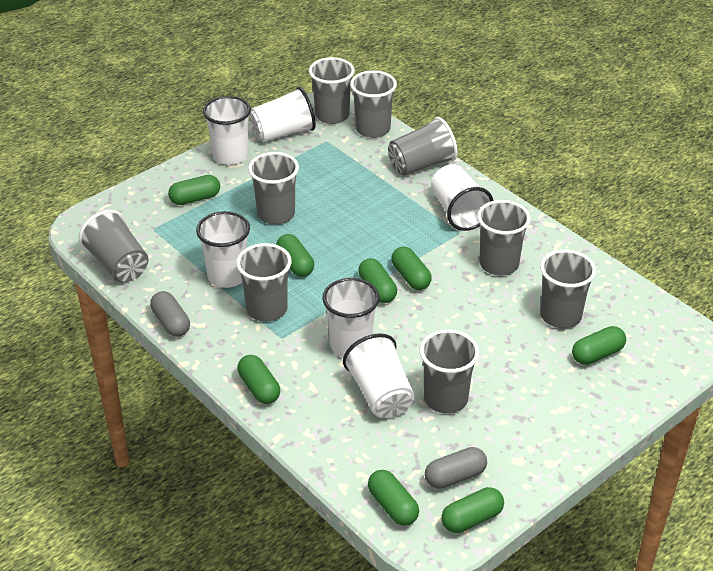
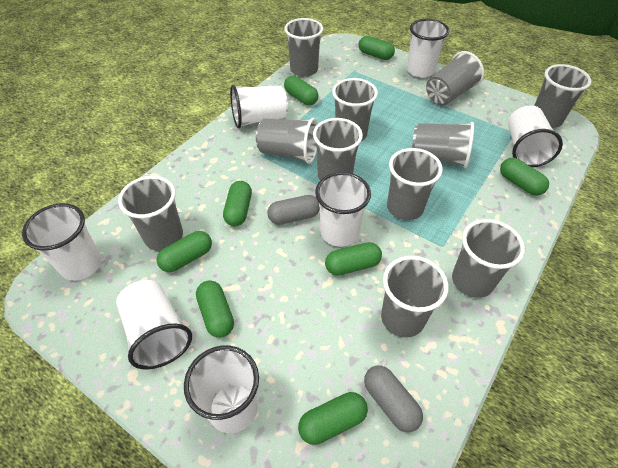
grey cup: 9 -> 11
white cup: 6 -> 7

